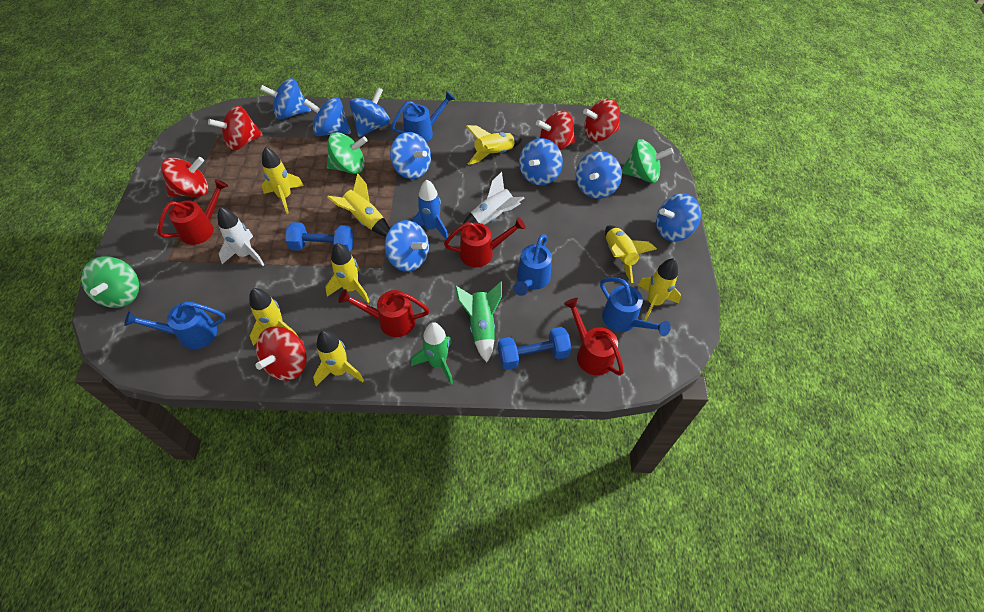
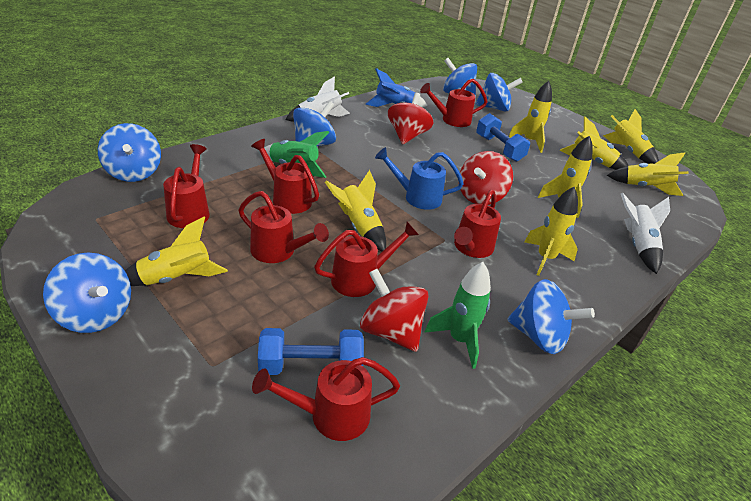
blue spinning top: 8 -> 6
blue watering can: 4 -> 1
green spinning top: 3 -> 0
red spinning top: 5 -> 3
red watering can: 4 -> 7

